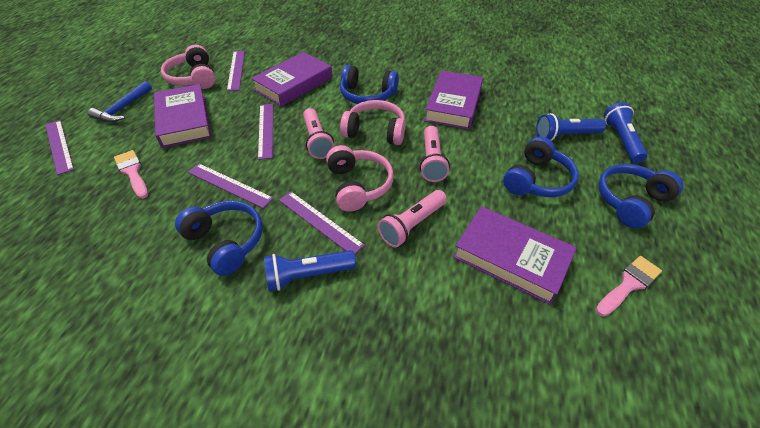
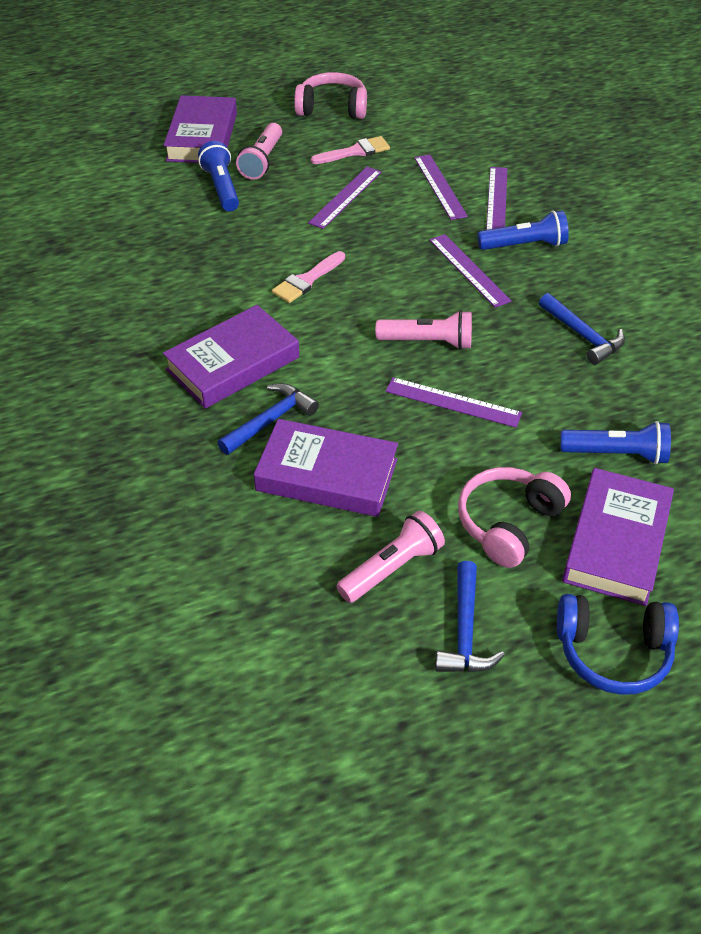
blue hammer: 1 -> 3
blue headphones: 4 -> 1
pink headphones: 3 -> 2

